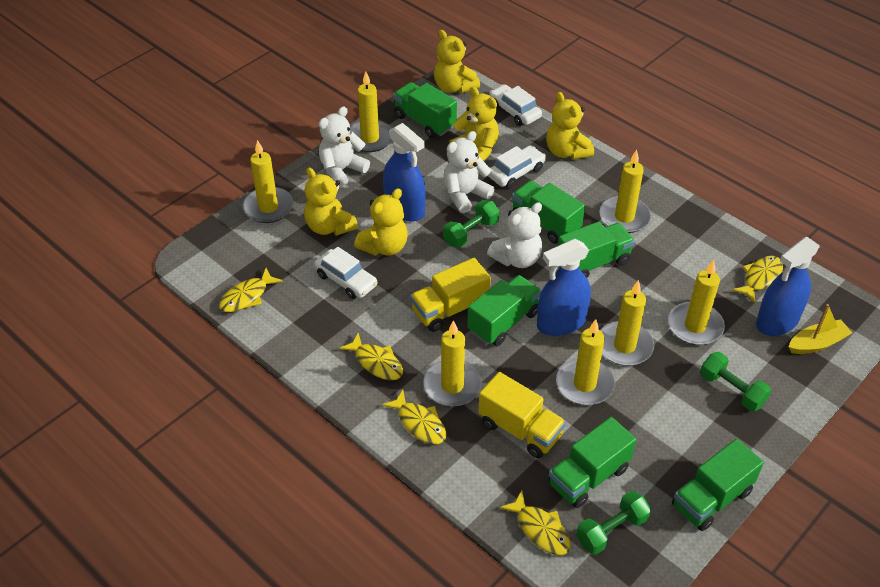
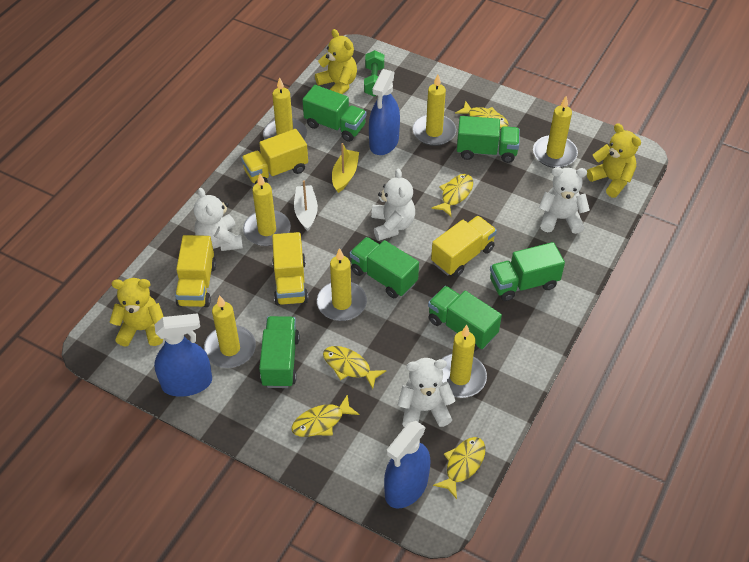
green dumbbell: 3 -> 1
white boat: 0 -> 1
white car: 3 -> 0
white teddy bear: 3 -> 4
yellow teddy bear: 5 -> 3
yellow truck: 2 -> 4

